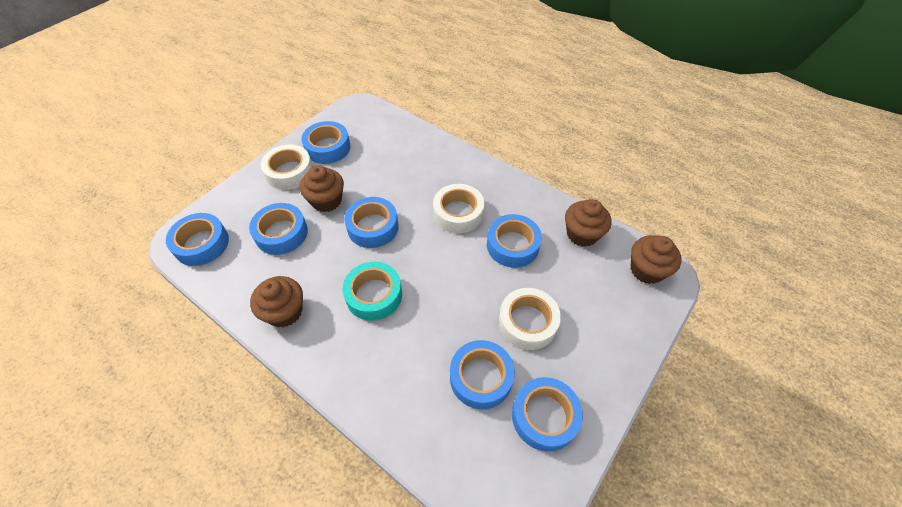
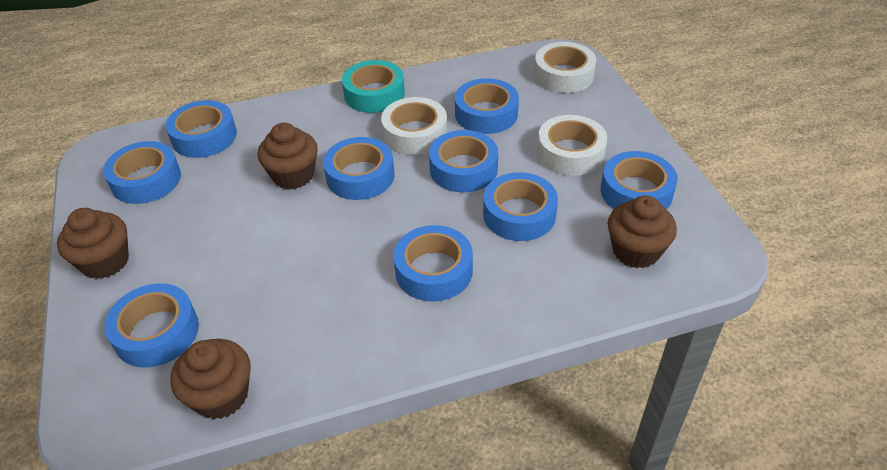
blue tape: 7 -> 9

